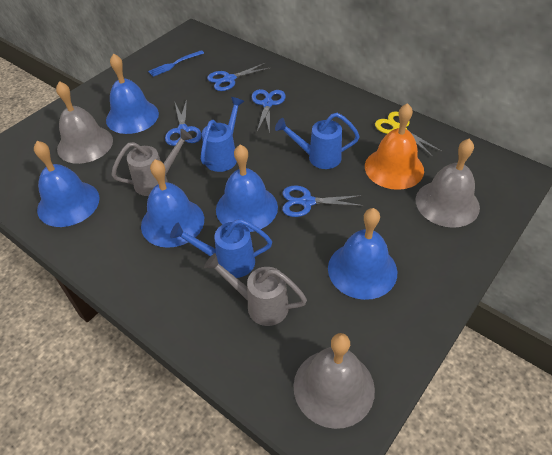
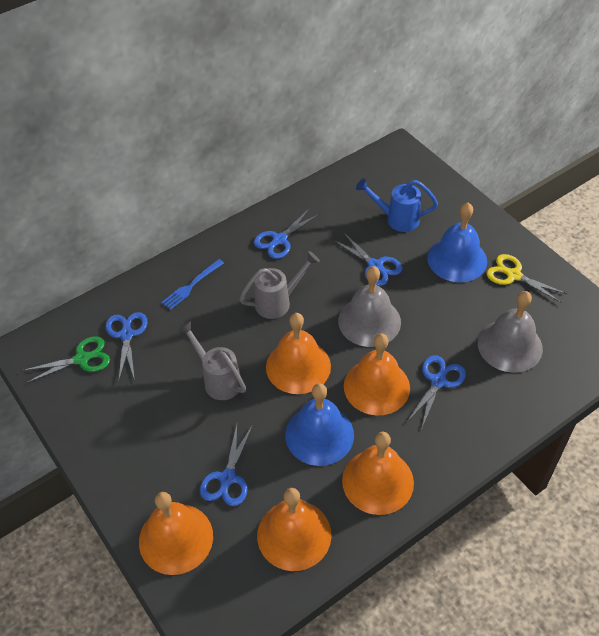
blue bell: 5 -> 2
blue scissors: 4 -> 5
blue watering can: 3 -> 1
green scissors: 0 -> 1
grey bell: 3 -> 2
orange bell: 1 -> 5

